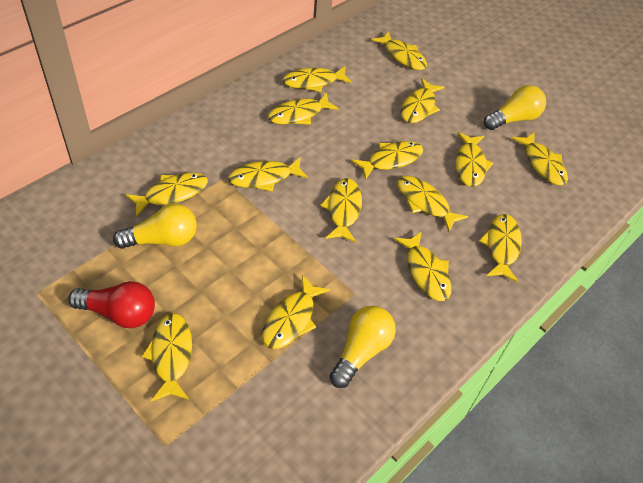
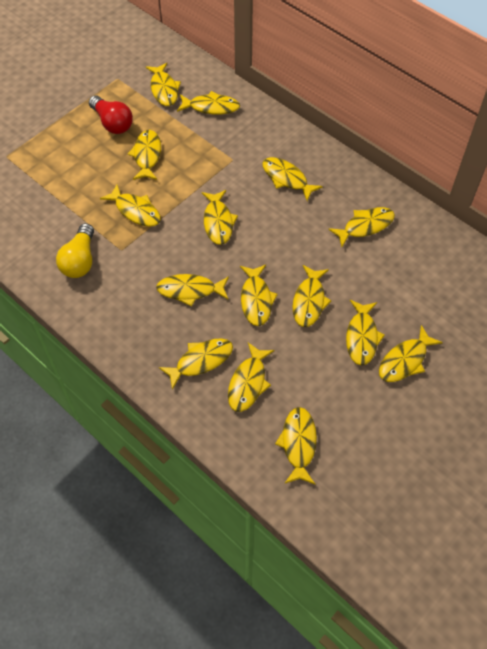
yellow light bulb: 3 -> 1

